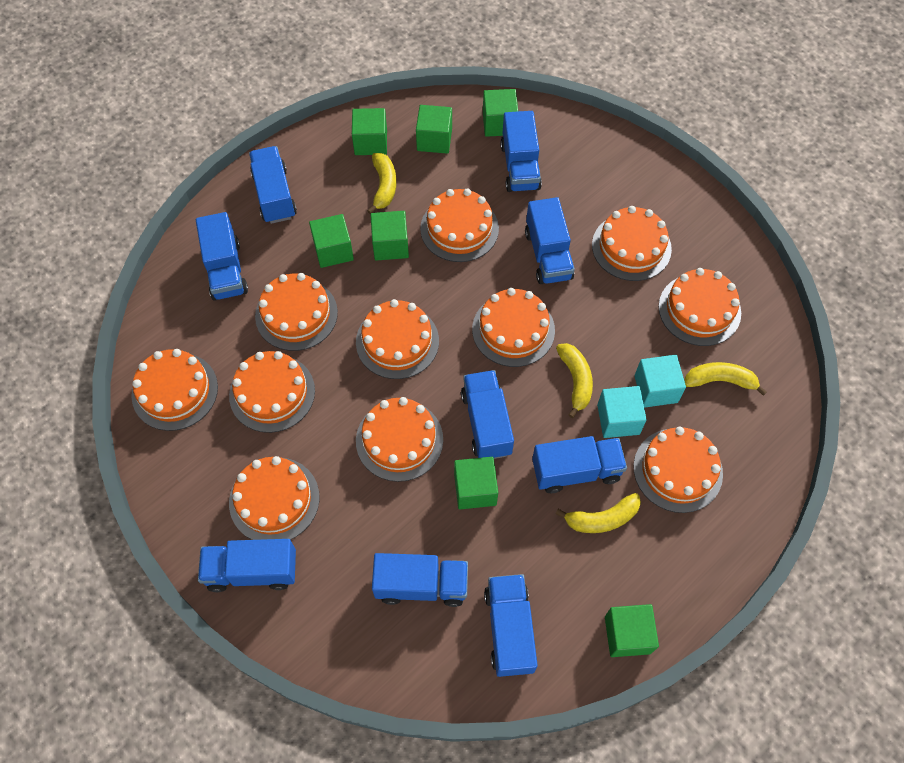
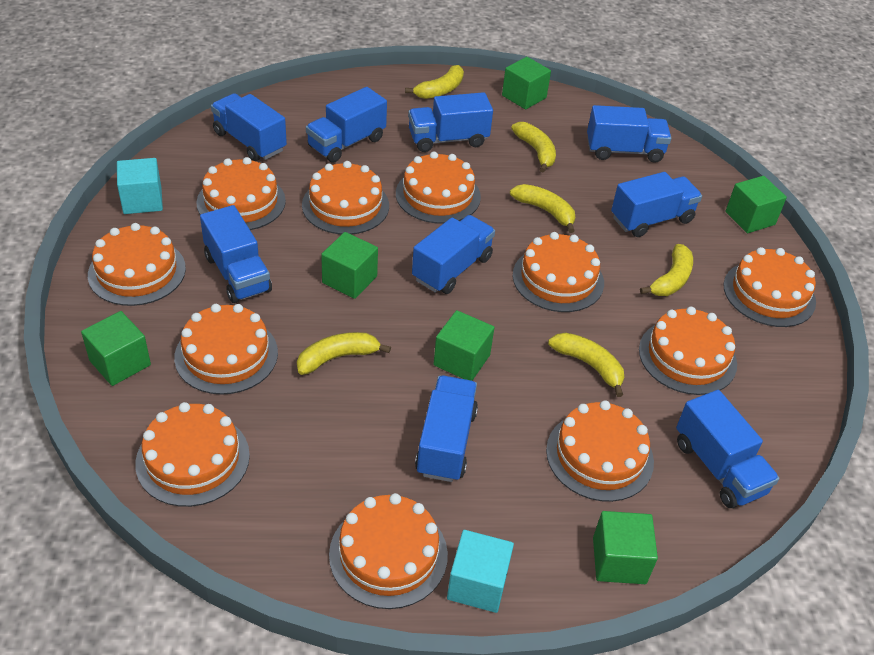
green cube: 7 -> 6
yellow banana: 4 -> 6

